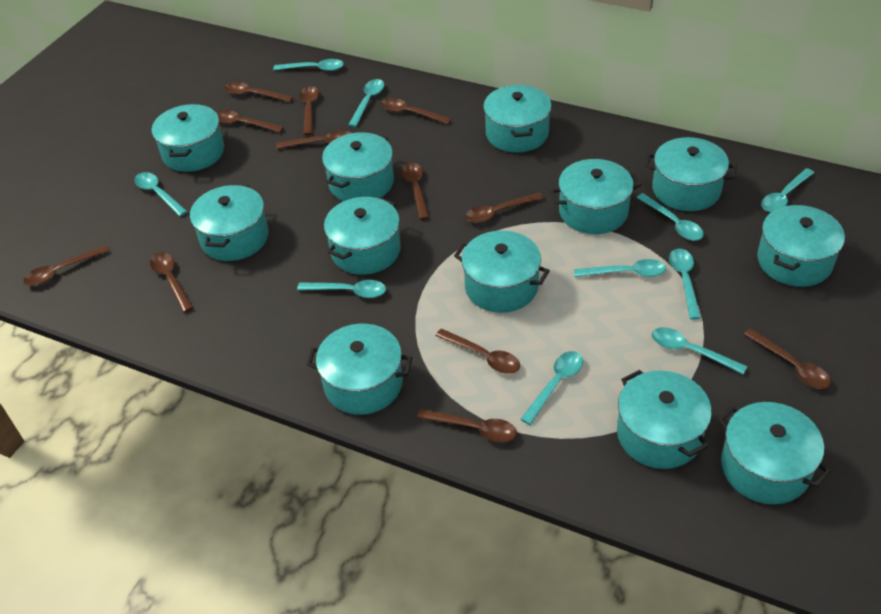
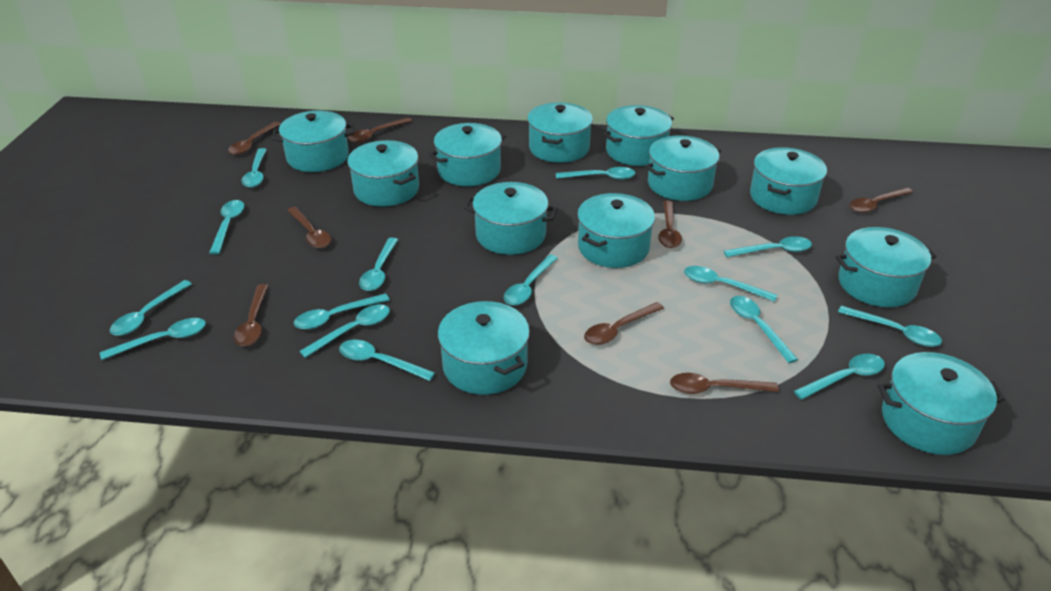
brown spoon: 12 -> 8
turquoise spoon: 10 -> 15

